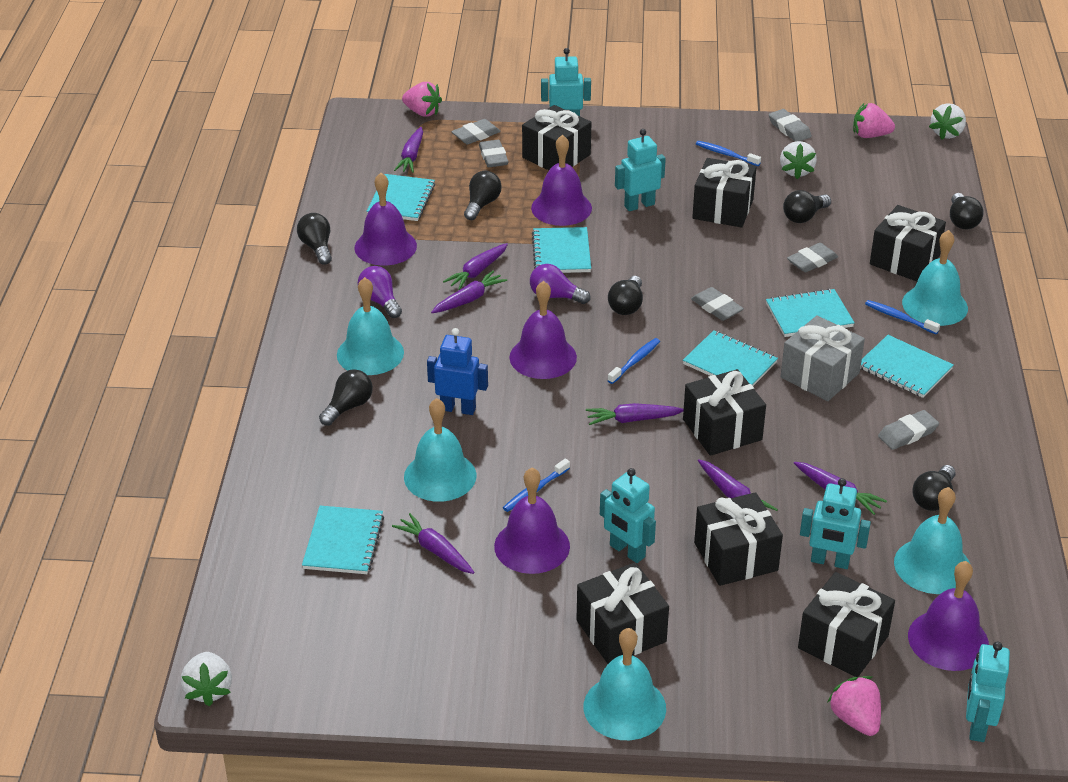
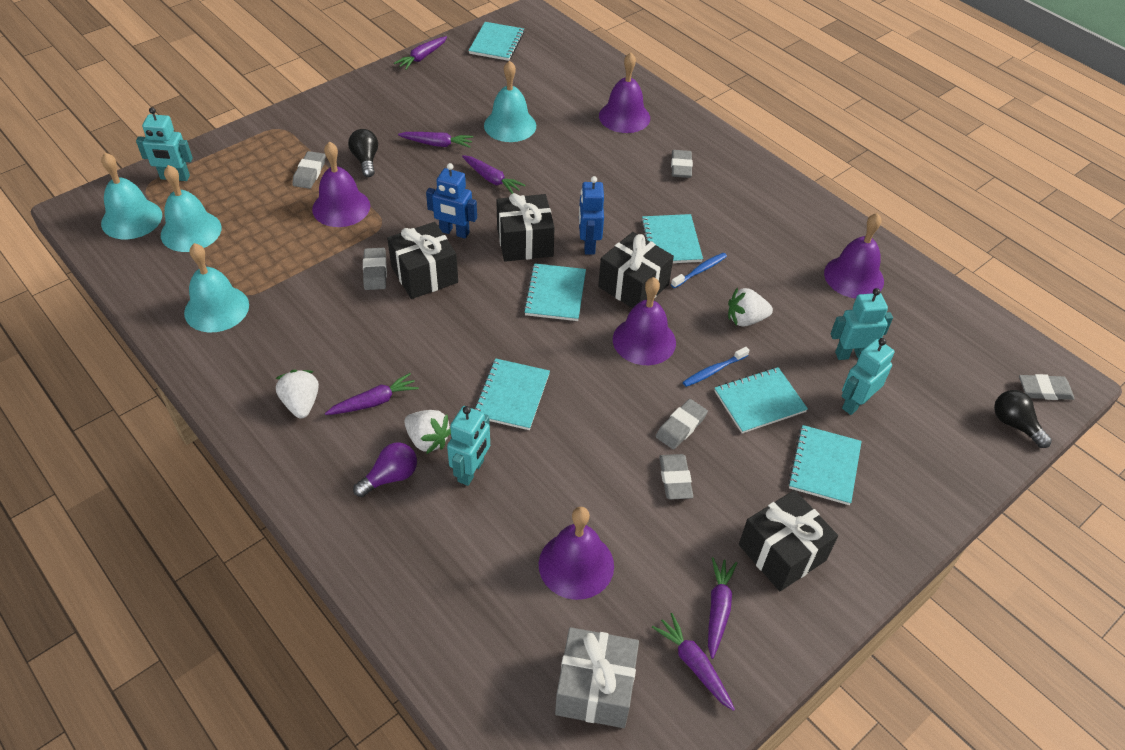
black gift: 7 -> 4
black light bulb: 7 -> 2
blue robot: 1 -> 2
blue toothbrush: 4 -> 2
pink strawberry: 3 -> 0
purple carrot: 7 -> 6
purple light bulb: 2 -> 1
turquoise bell: 5 -> 4
turquoise robot: 5 -> 4

